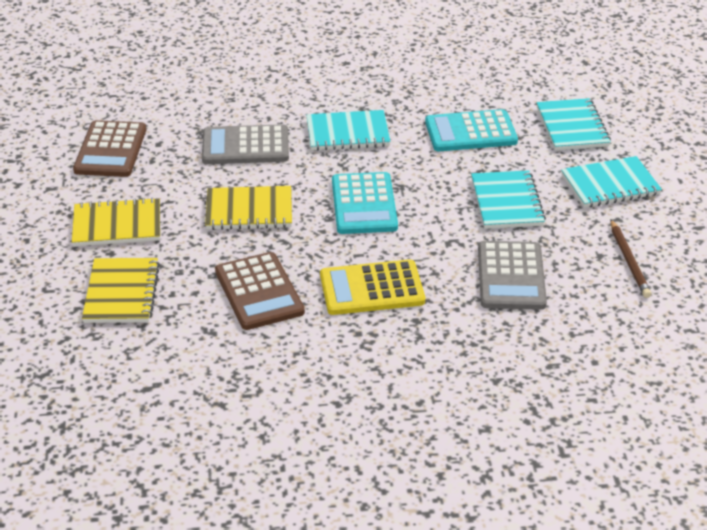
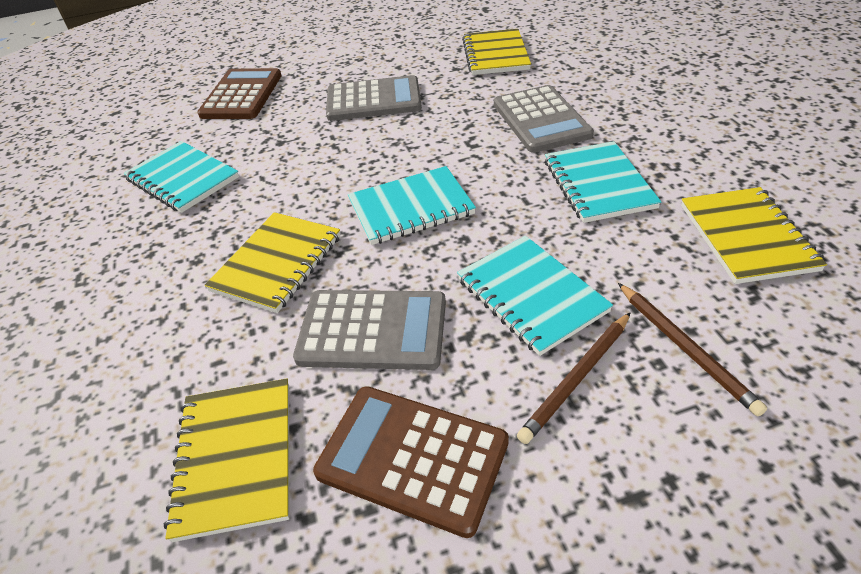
brown pencil: 1 -> 2
grey calculator: 2 -> 3
turquoise calculator: 2 -> 0
yellow calculator: 1 -> 0
yellow notebook: 3 -> 4

